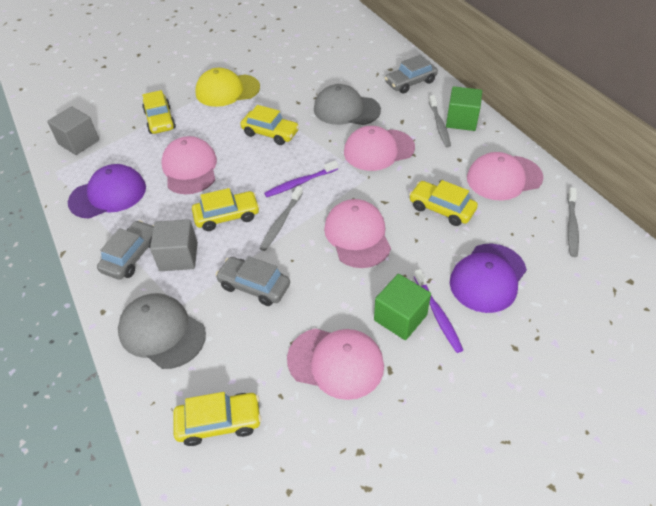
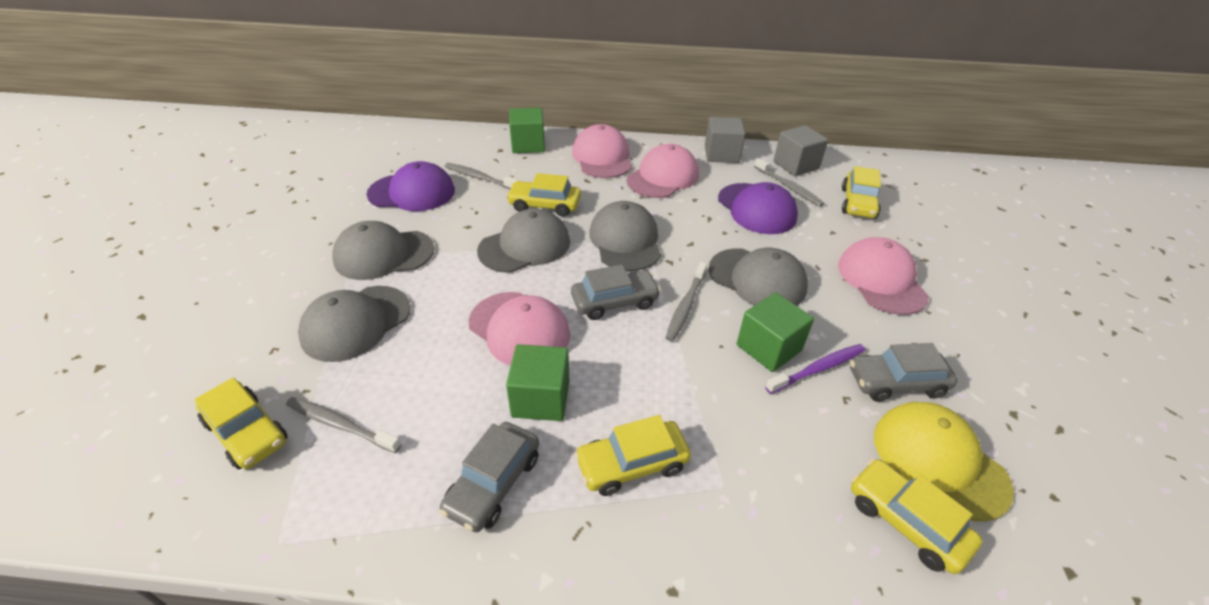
green cube: 2 -> 3
grey cap: 2 -> 5
grey toothbrush: 3 -> 4
pink cap: 5 -> 4
purple toothbrush: 2 -> 1

